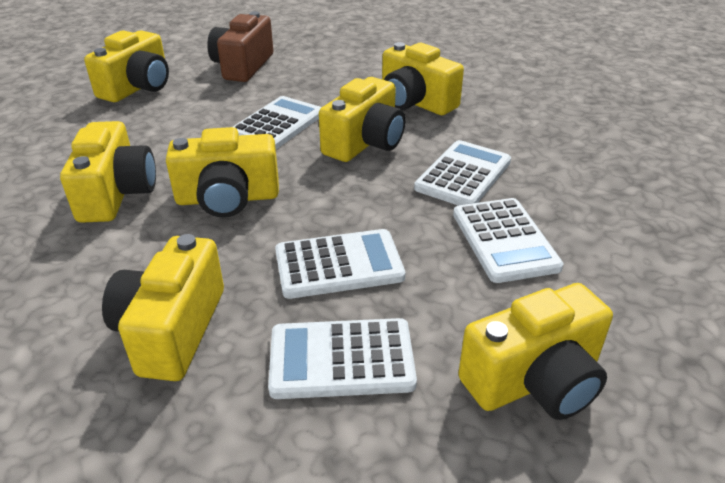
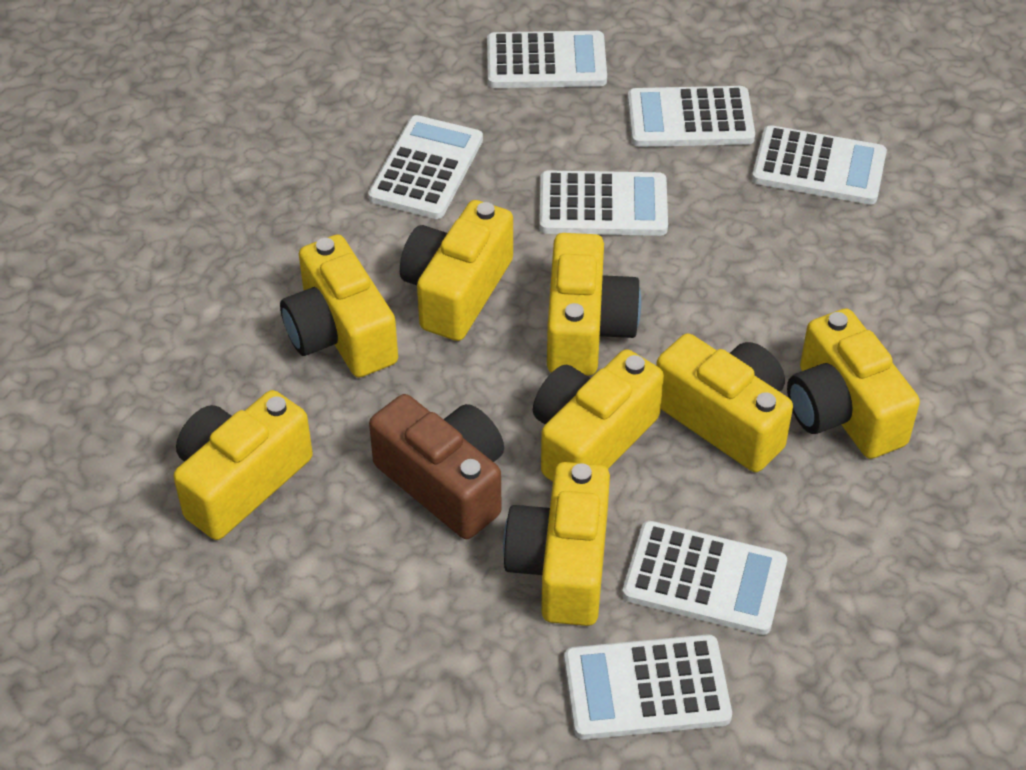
white calculator: 5 -> 7
yellow camera: 7 -> 8

